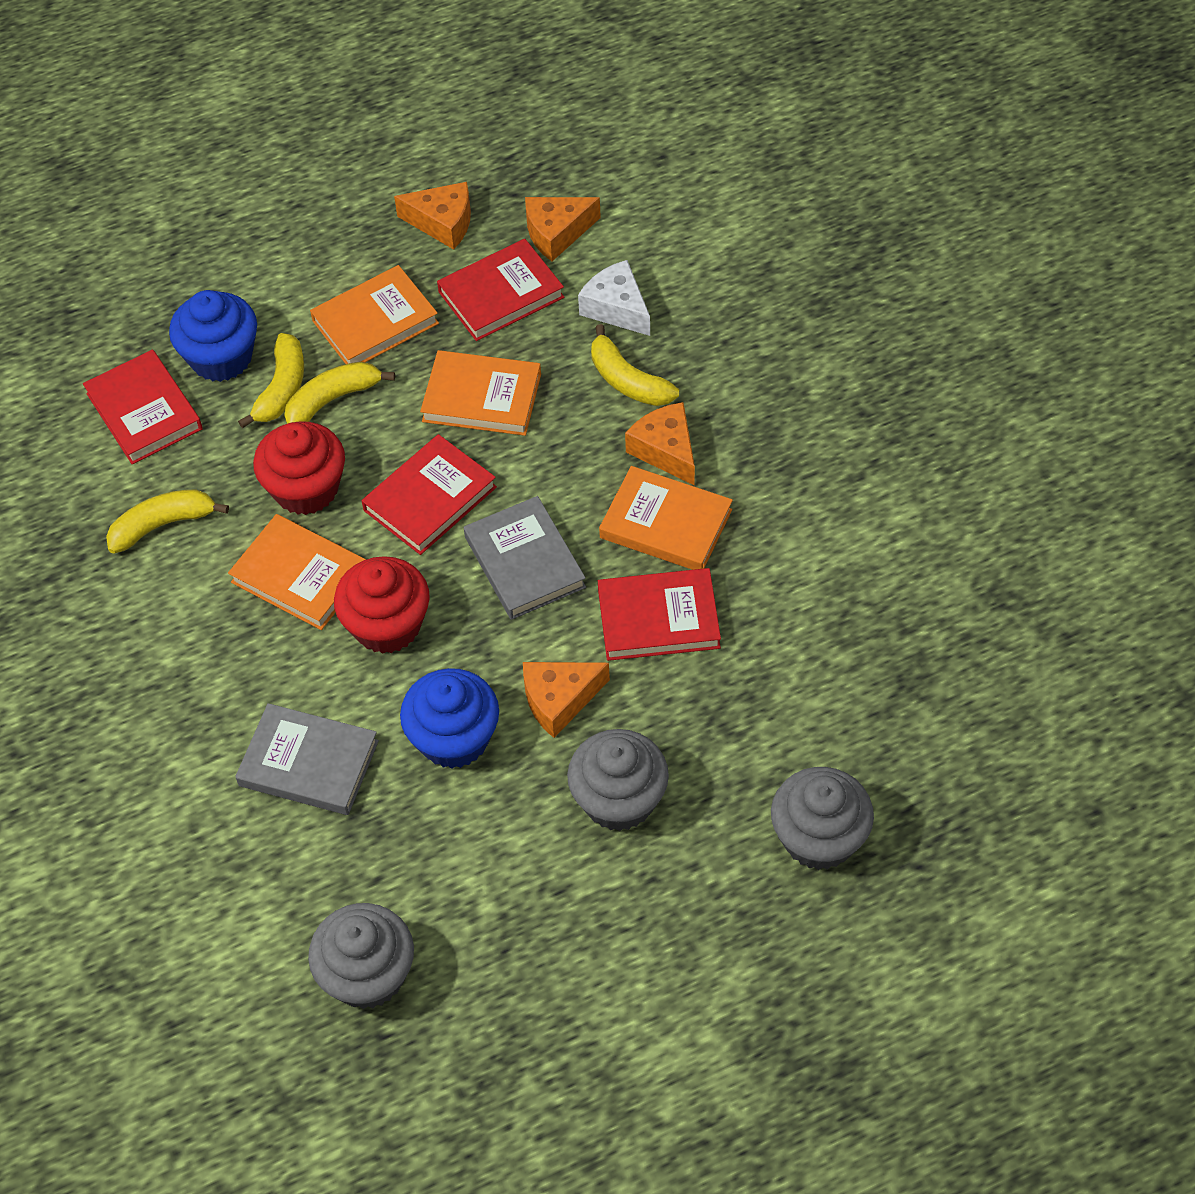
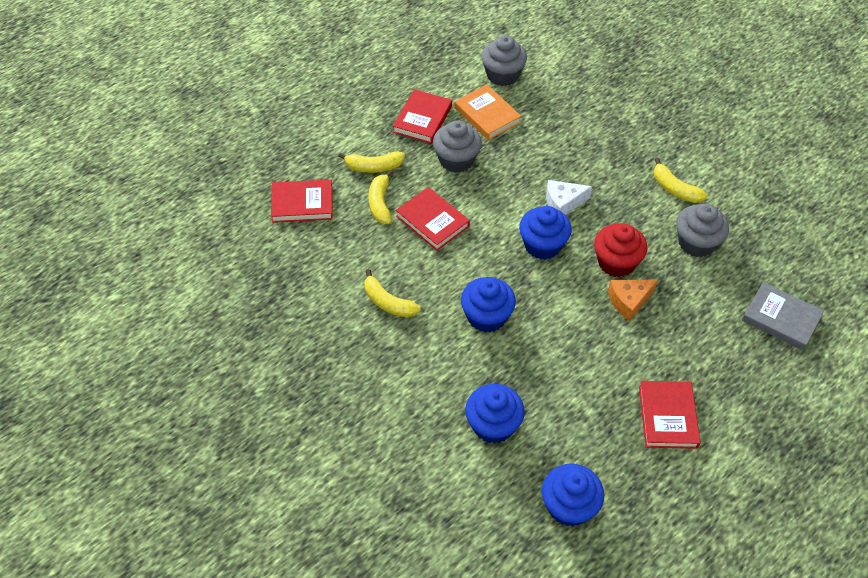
blue cupcake: 2 -> 4
grey book: 2 -> 1
orange book: 4 -> 1
orange cheese: 4 -> 1
red cupcake: 2 -> 1

